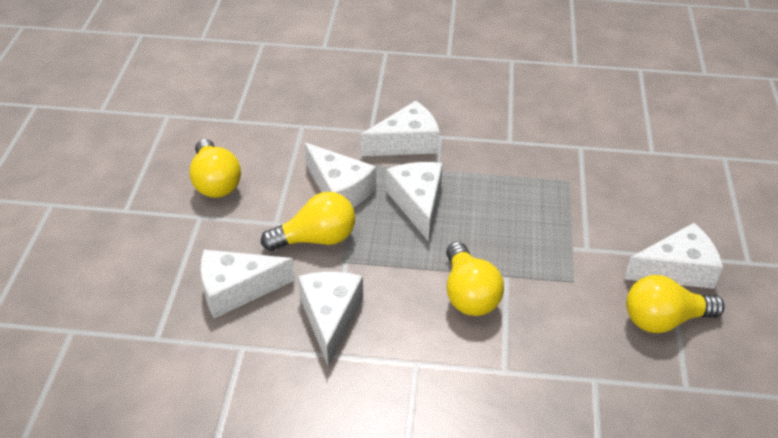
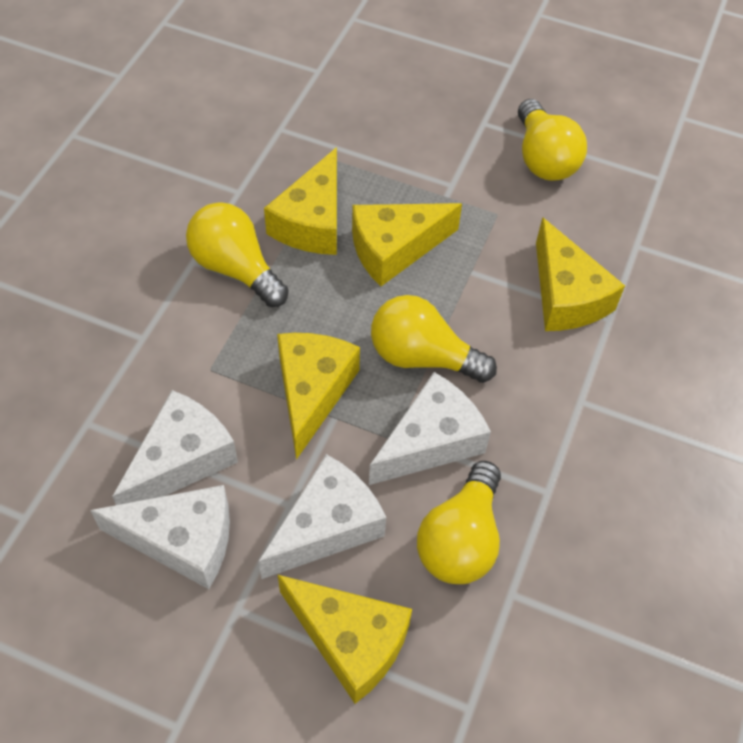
white cheese: 6 -> 4
yellow cheese: 0 -> 5

